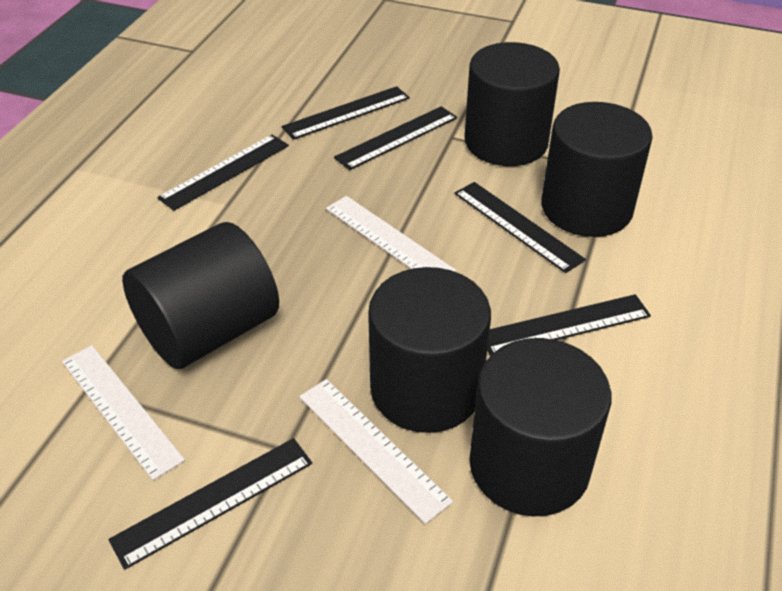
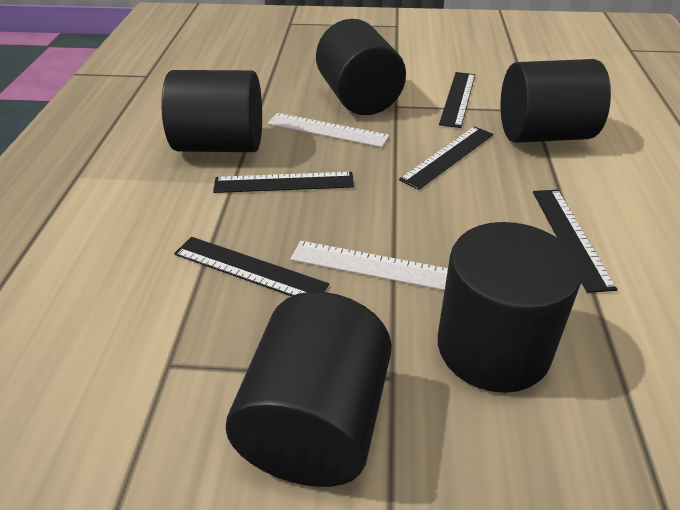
black ruler: 6 -> 5
white ruler: 3 -> 2

